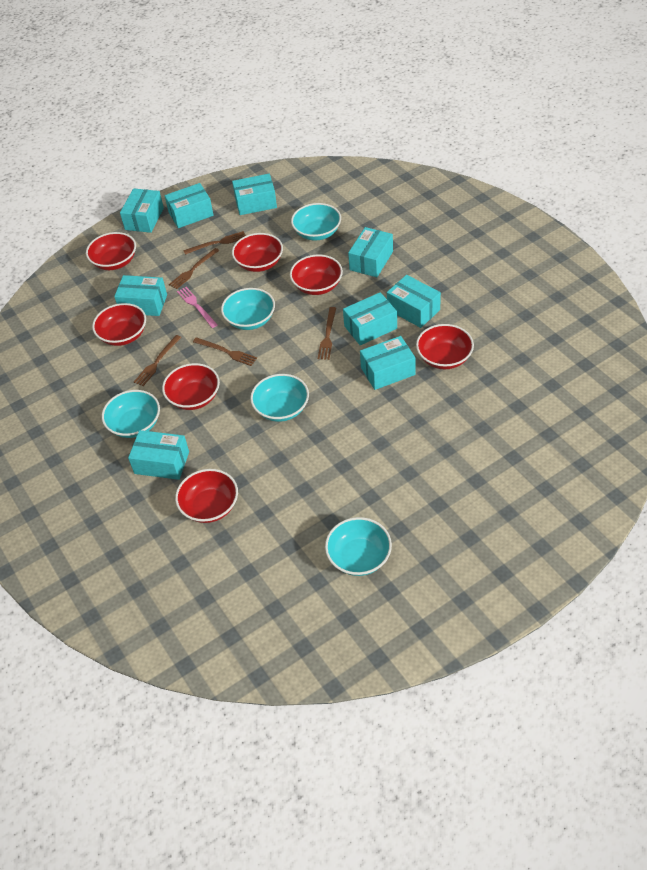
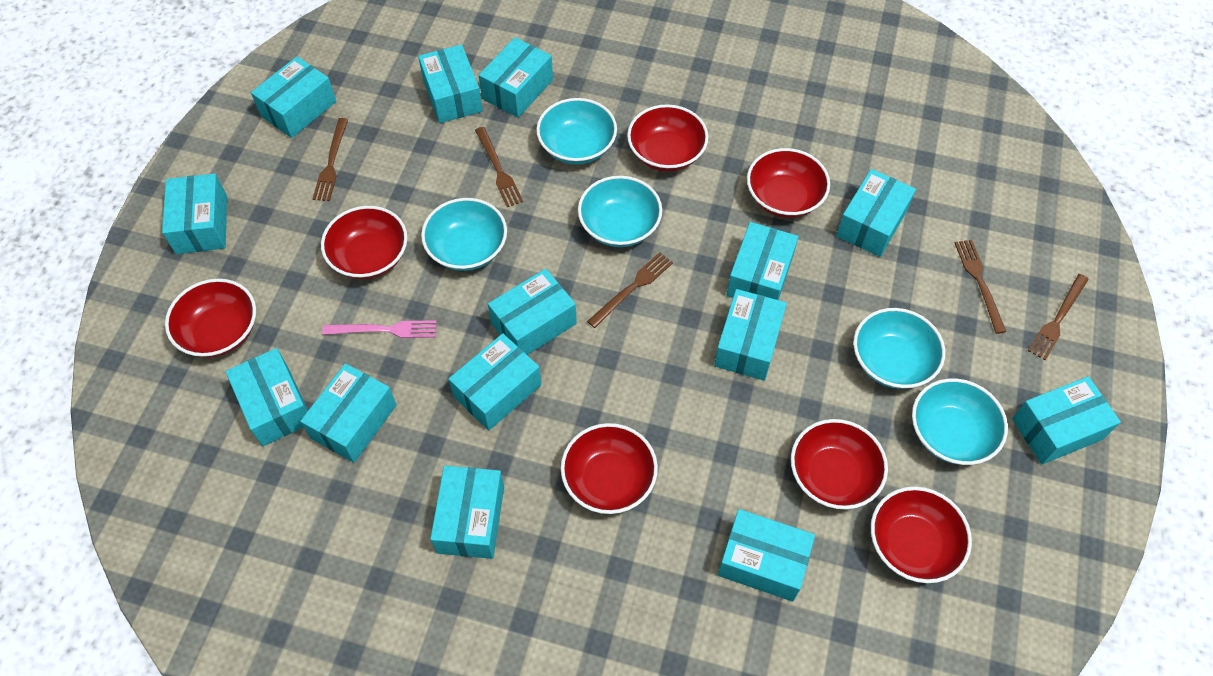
turquoise box: 9 -> 14

